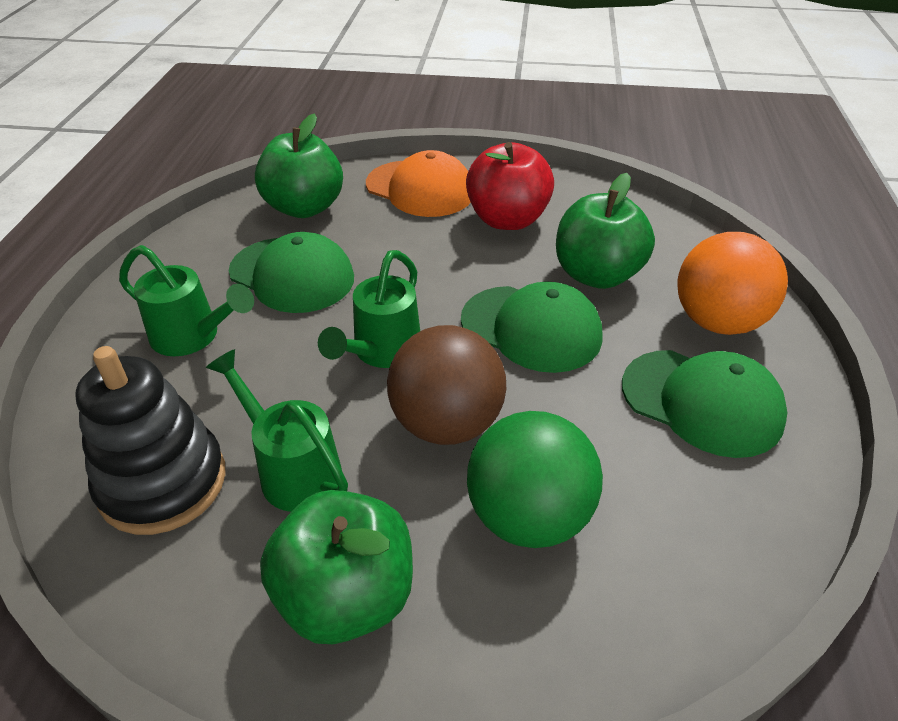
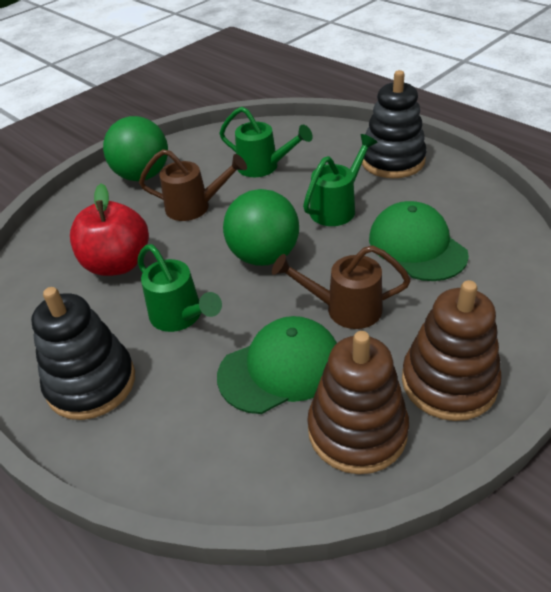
black stacking toy: 1 -> 2
brown ball: 1 -> 0
brown stacking toy: 0 -> 2
brown watering can: 0 -> 2
green apple: 3 -> 0
green ball: 1 -> 2
green cap: 3 -> 2
orange ball: 1 -> 0
orange cap: 1 -> 0

